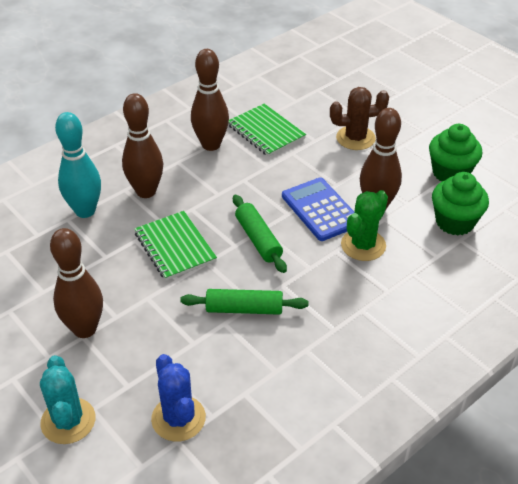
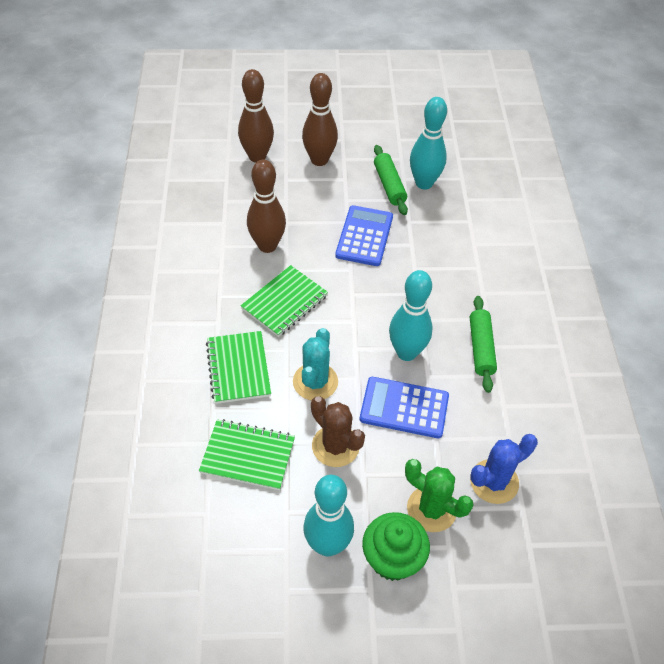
blue calculator: 1 -> 2
brown bowling pin: 4 -> 3
green cupcake: 2 -> 1
green notebook: 2 -> 3
turquoise bowling pin: 1 -> 3

